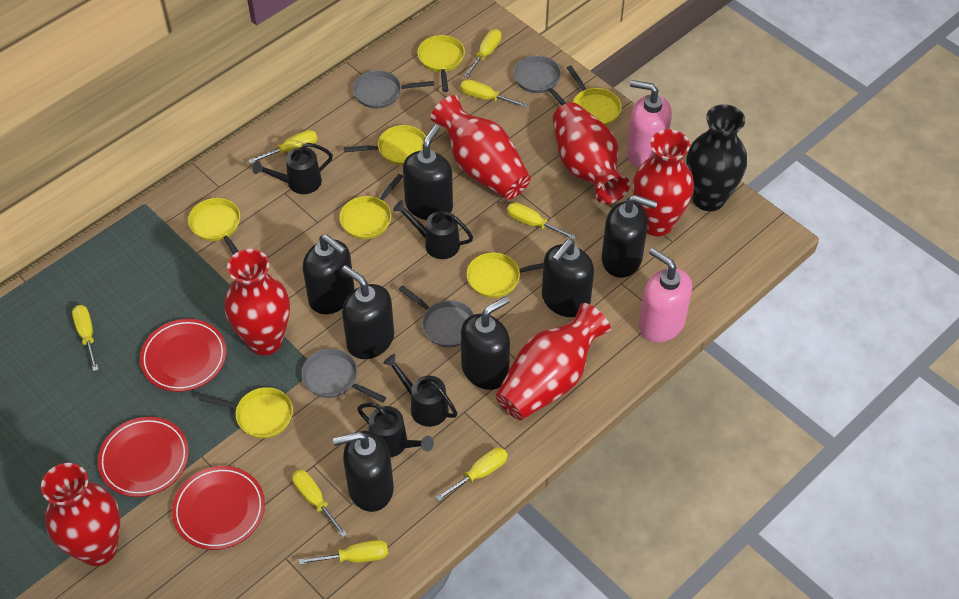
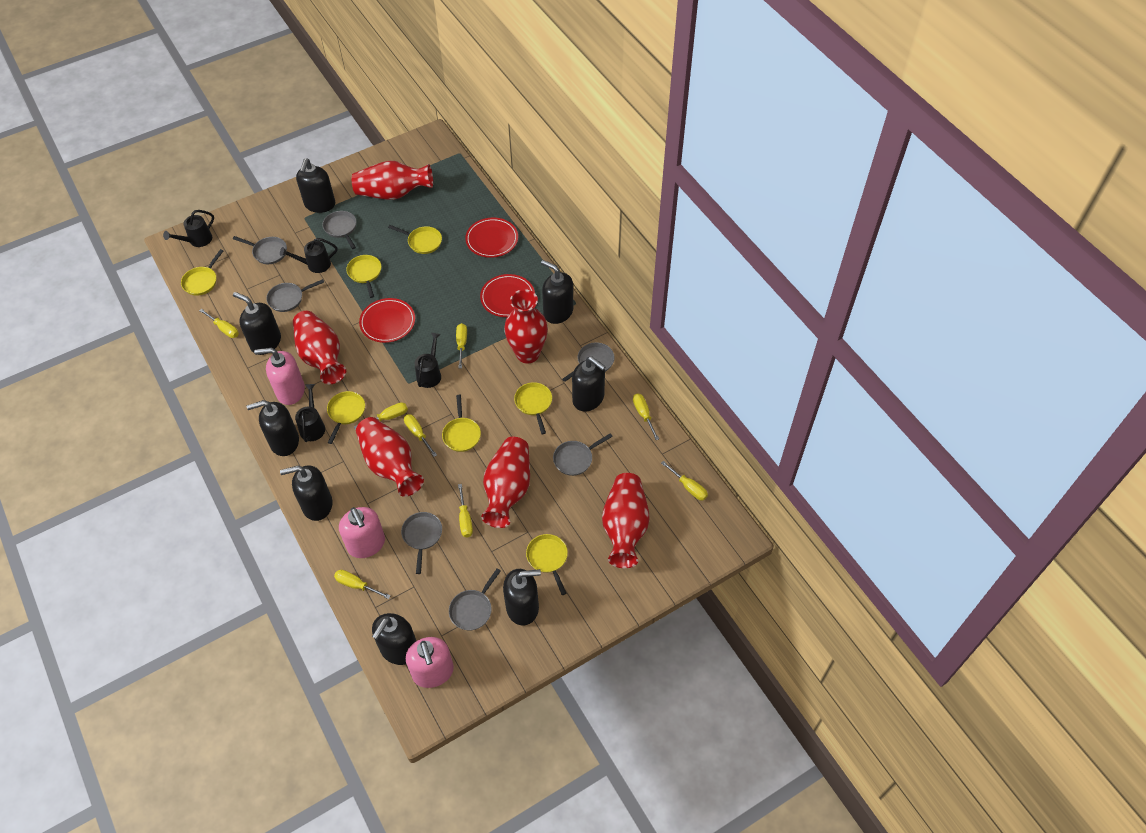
black soap dispenser: 7 -> 8
black vase: 1 -> 0
grey pan: 4 -> 7
pink soap dispenser: 2 -> 3

